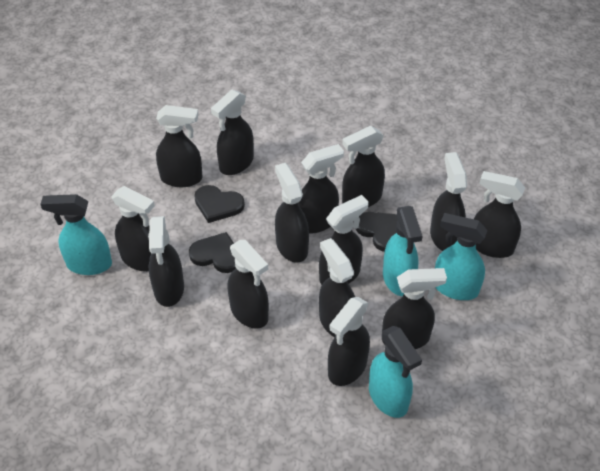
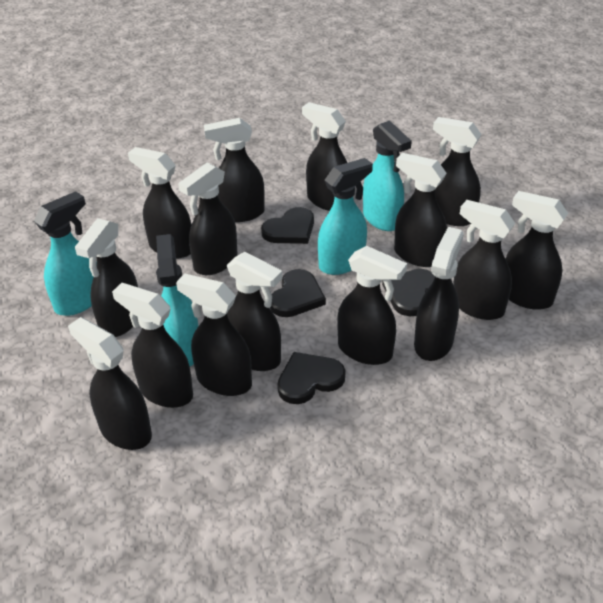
black heart: 3 -> 4
black spray bottle: 14 -> 15

